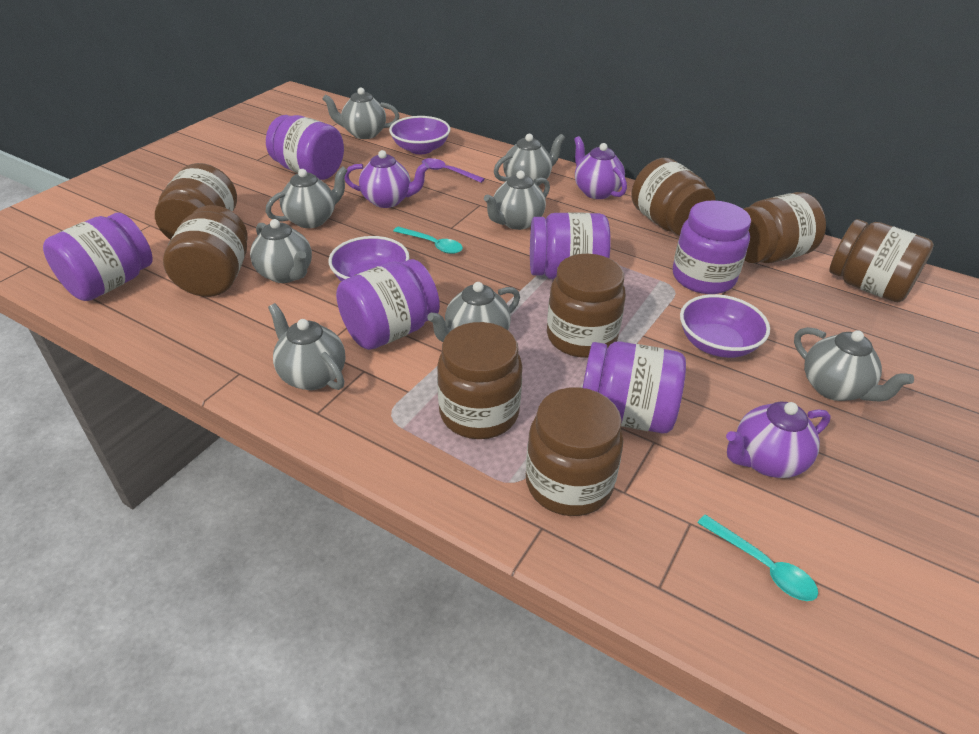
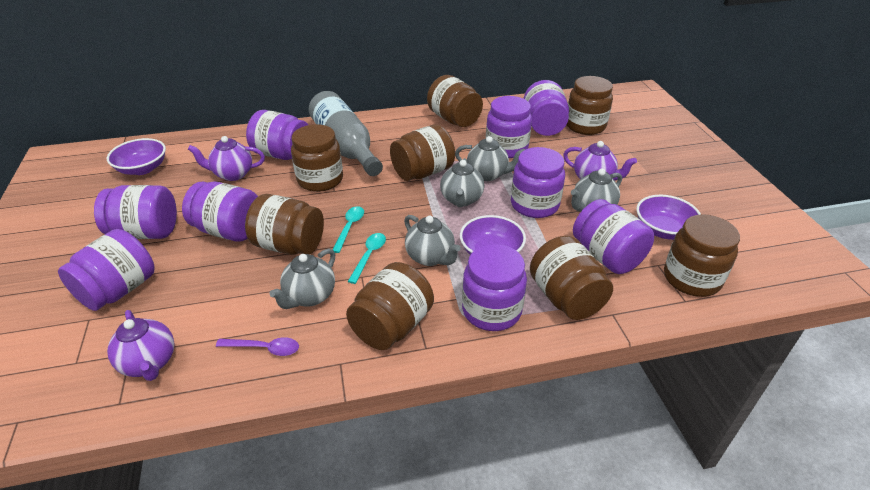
grey bottle: 0 -> 1
grey teapot: 8 -> 5
purple jar: 6 -> 9

